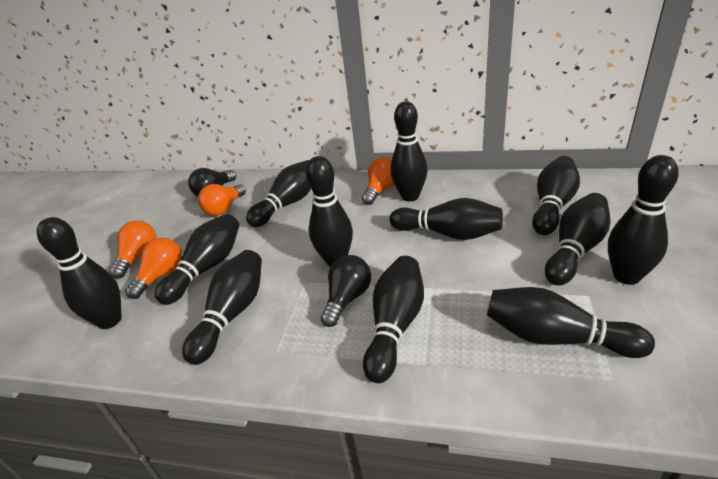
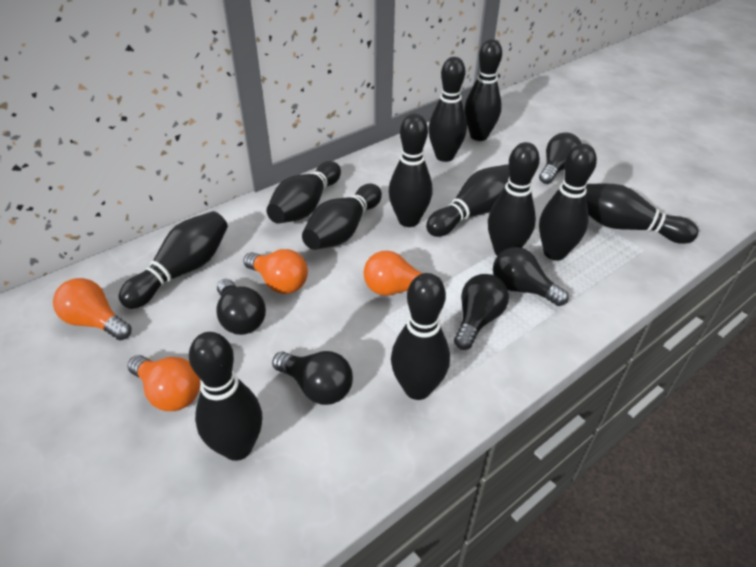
black light bulb: 2 -> 5

